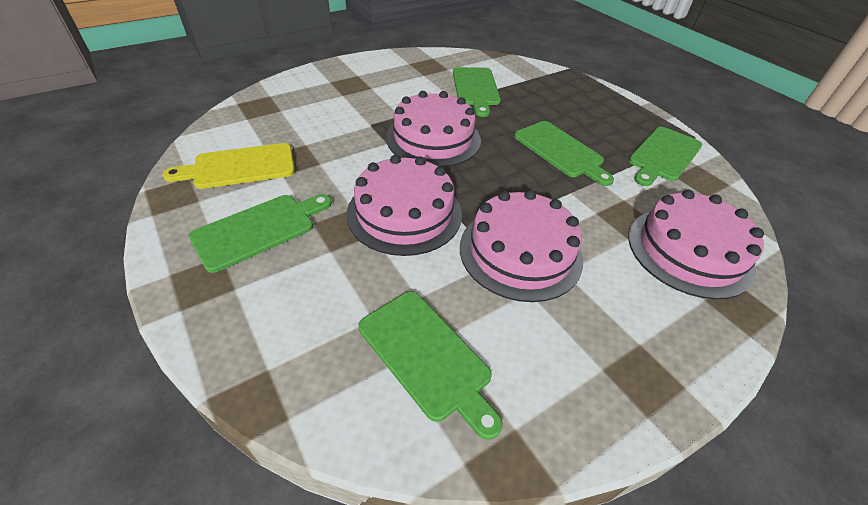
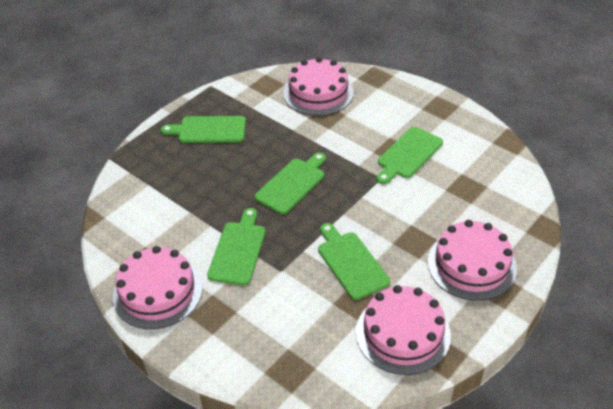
yellow cutting board: 1 -> 0

